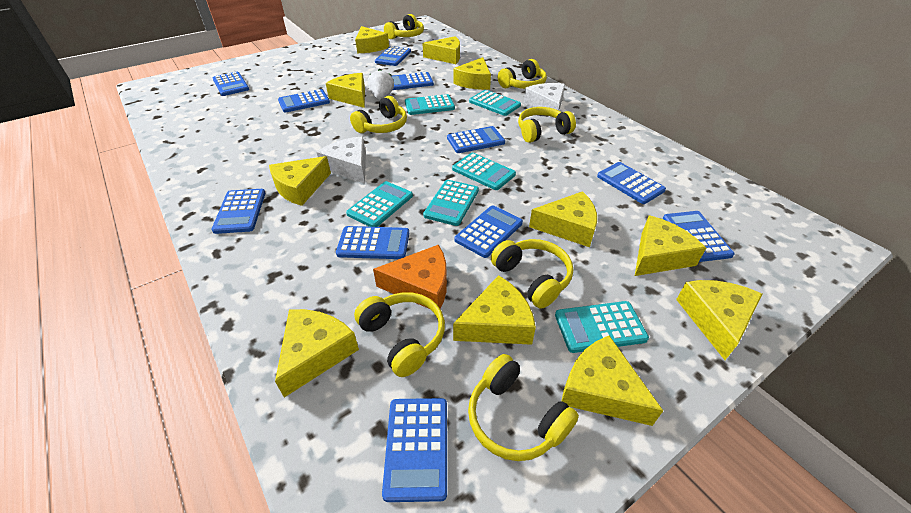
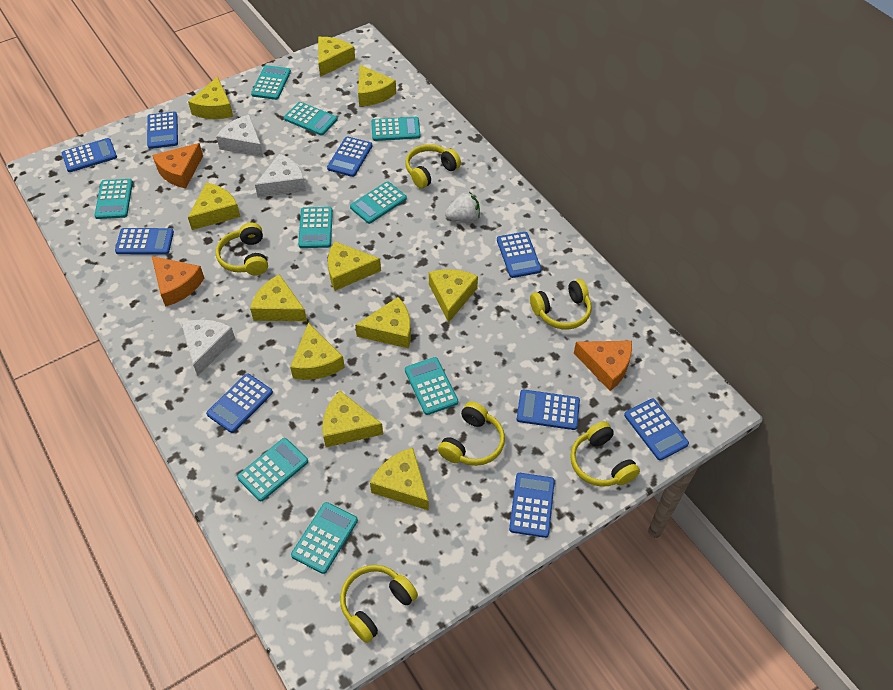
blue calculator: 11 -> 9
orange cheese: 1 -> 3
turquoise calculator: 6 -> 9
white cheese: 2 -> 3
yellow headphones: 7 -> 6

